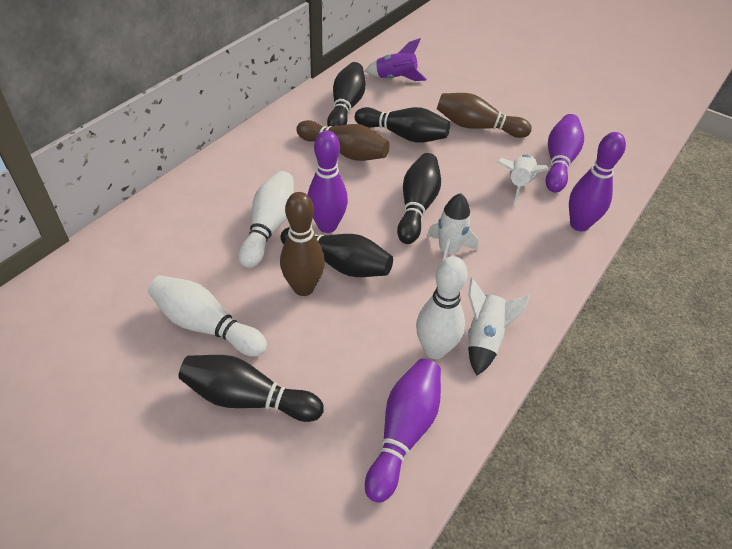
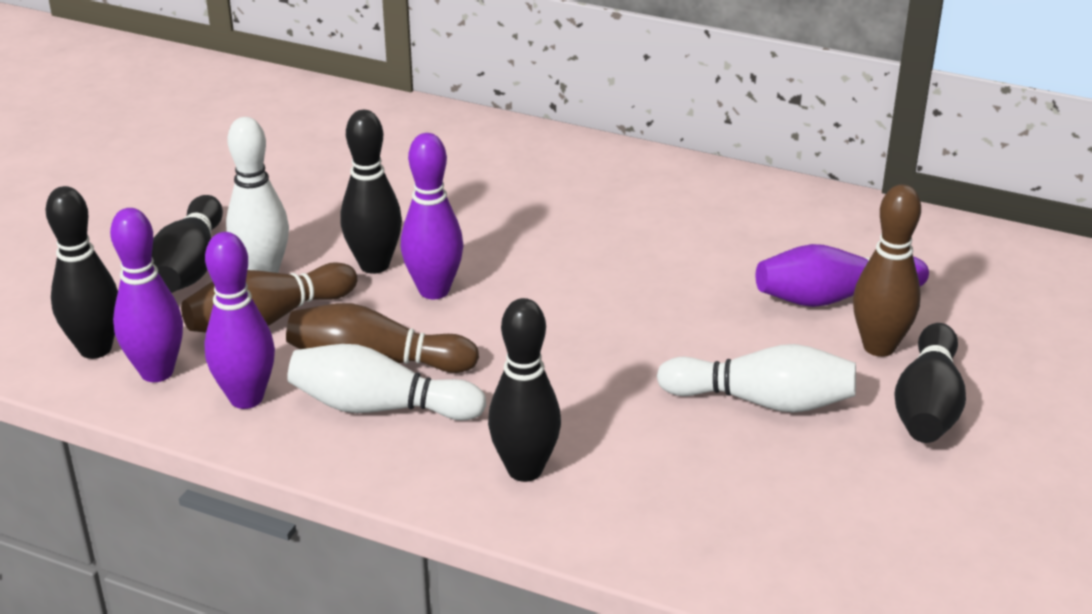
purple rocket: 1 -> 0
white rocket: 3 -> 0

